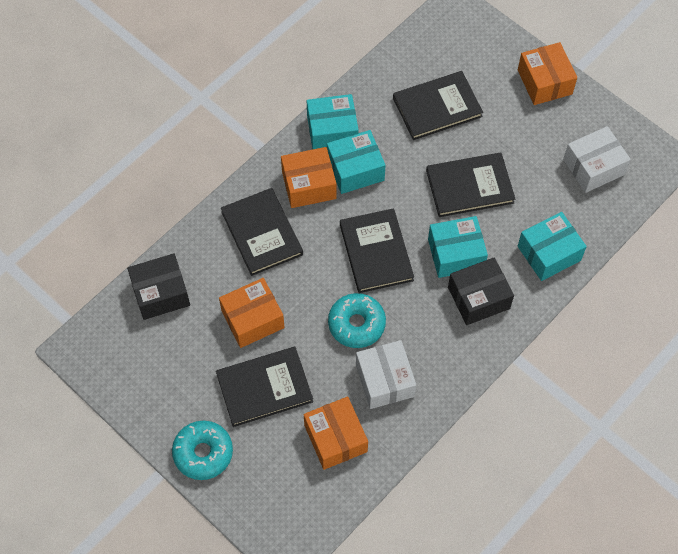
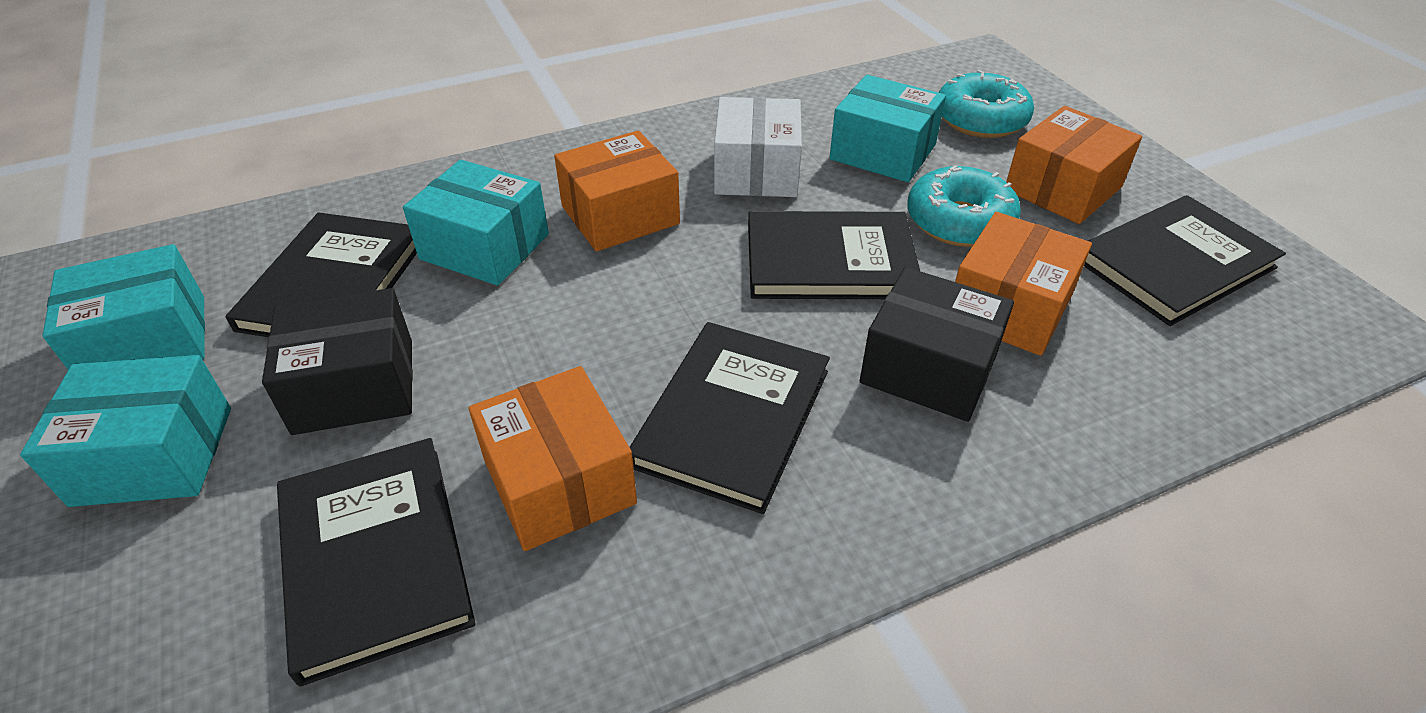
white box: 2 -> 1

